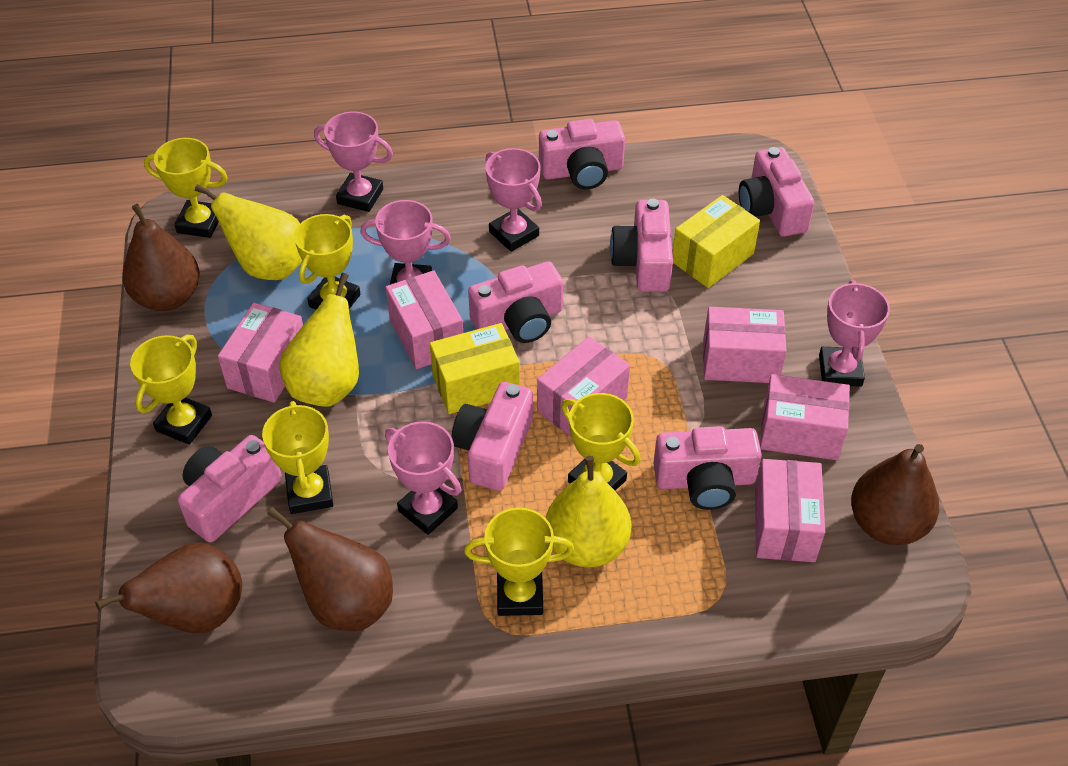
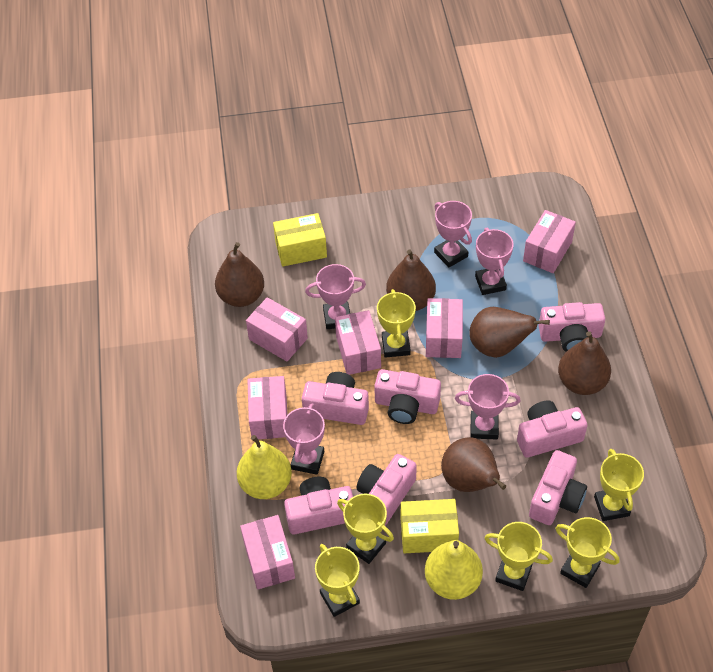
brown pear: 4 -> 5
yellow pear: 3 -> 2

